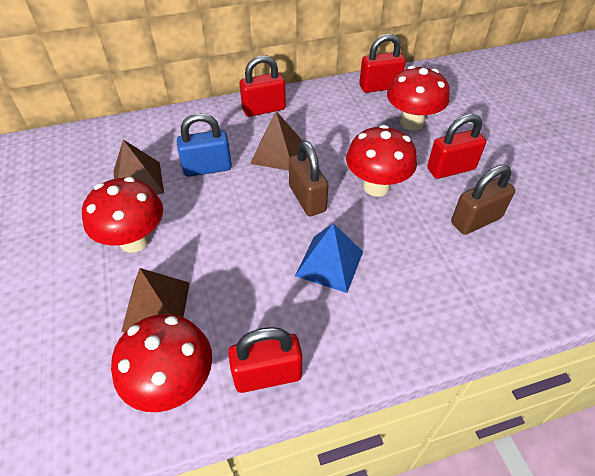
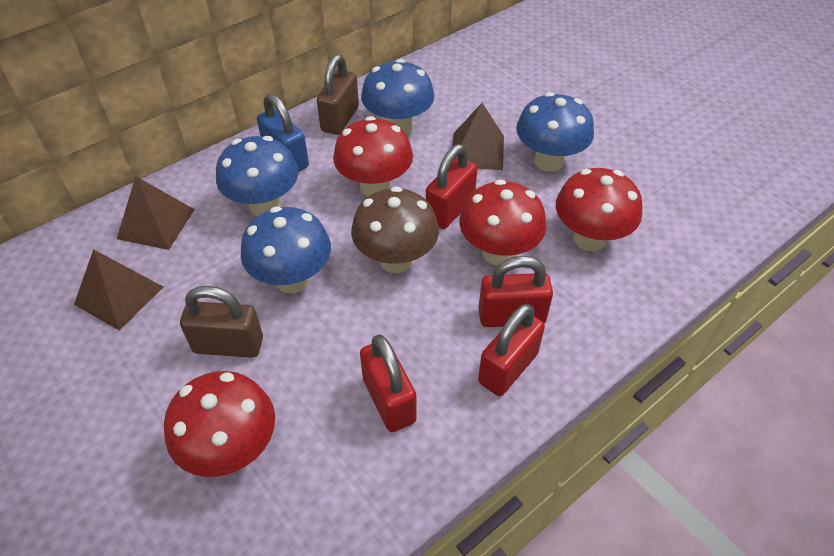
blue mushroom: 0 -> 4
blue pyramid: 1 -> 0
brown mushroom: 0 -> 1

